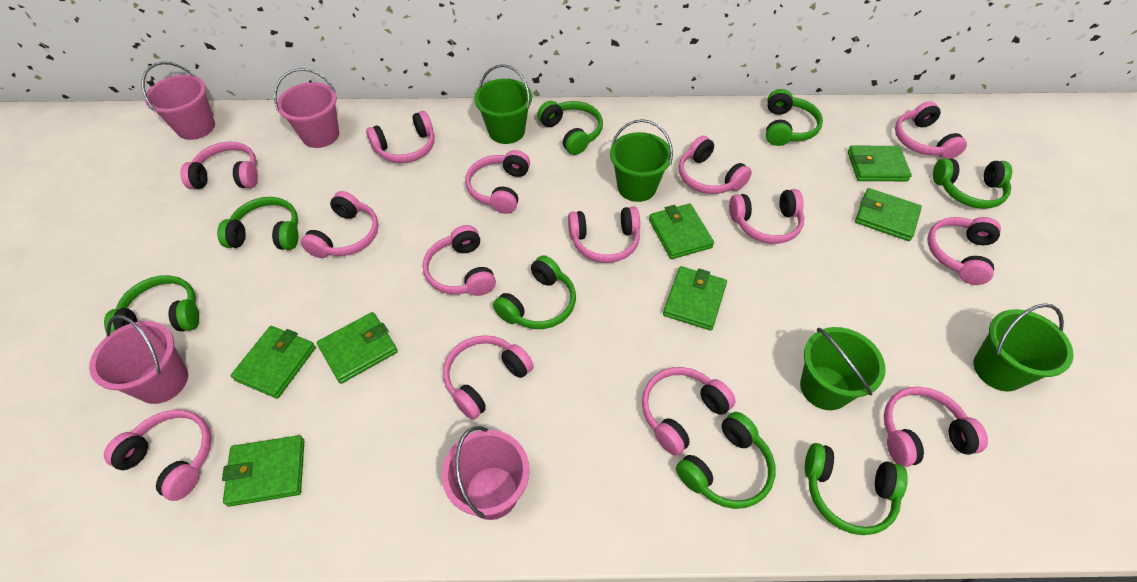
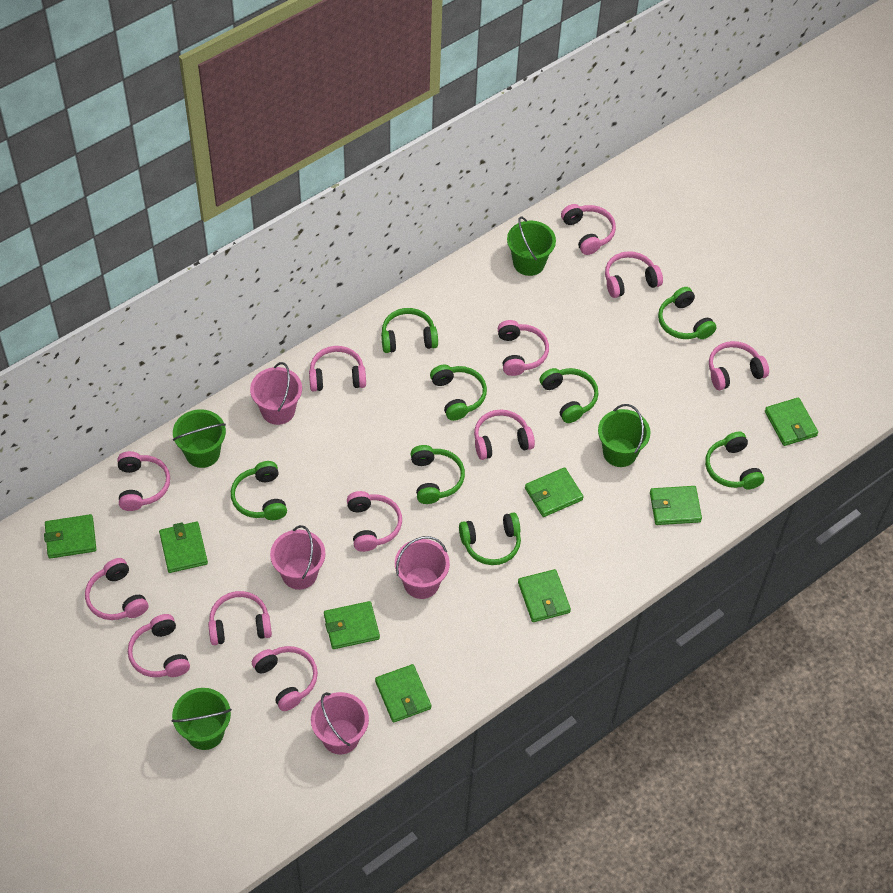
green wallet: 7 -> 8
pink headphones: 14 -> 12

